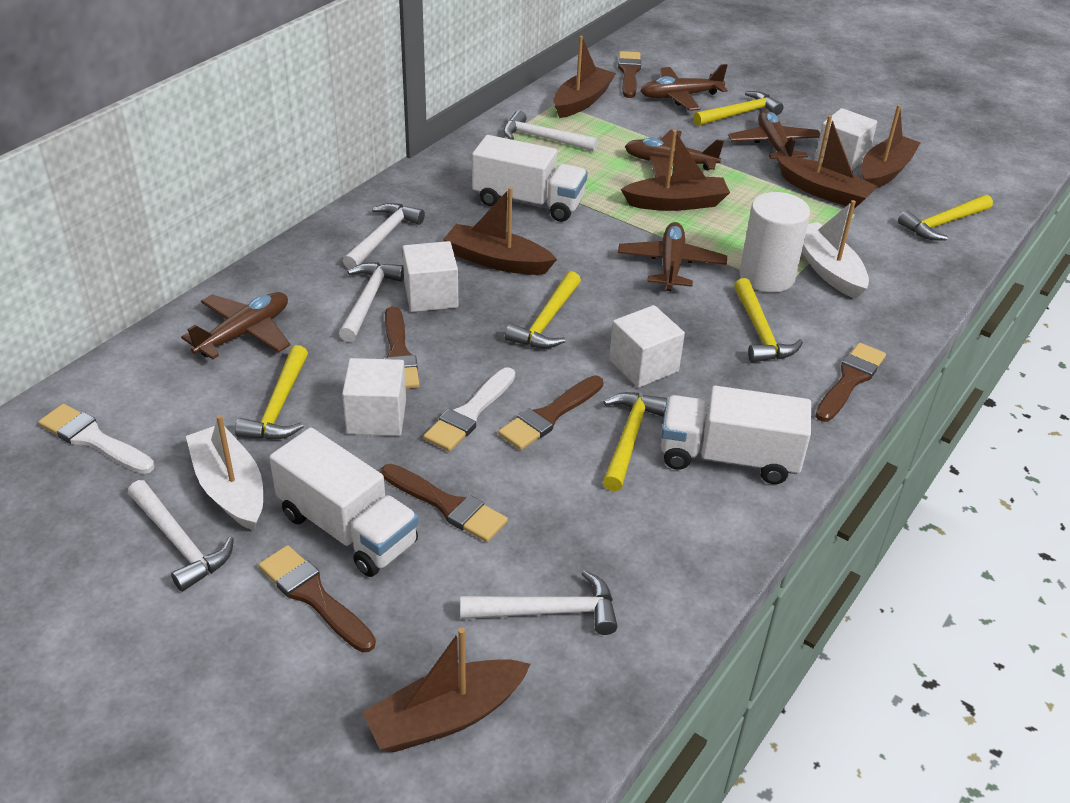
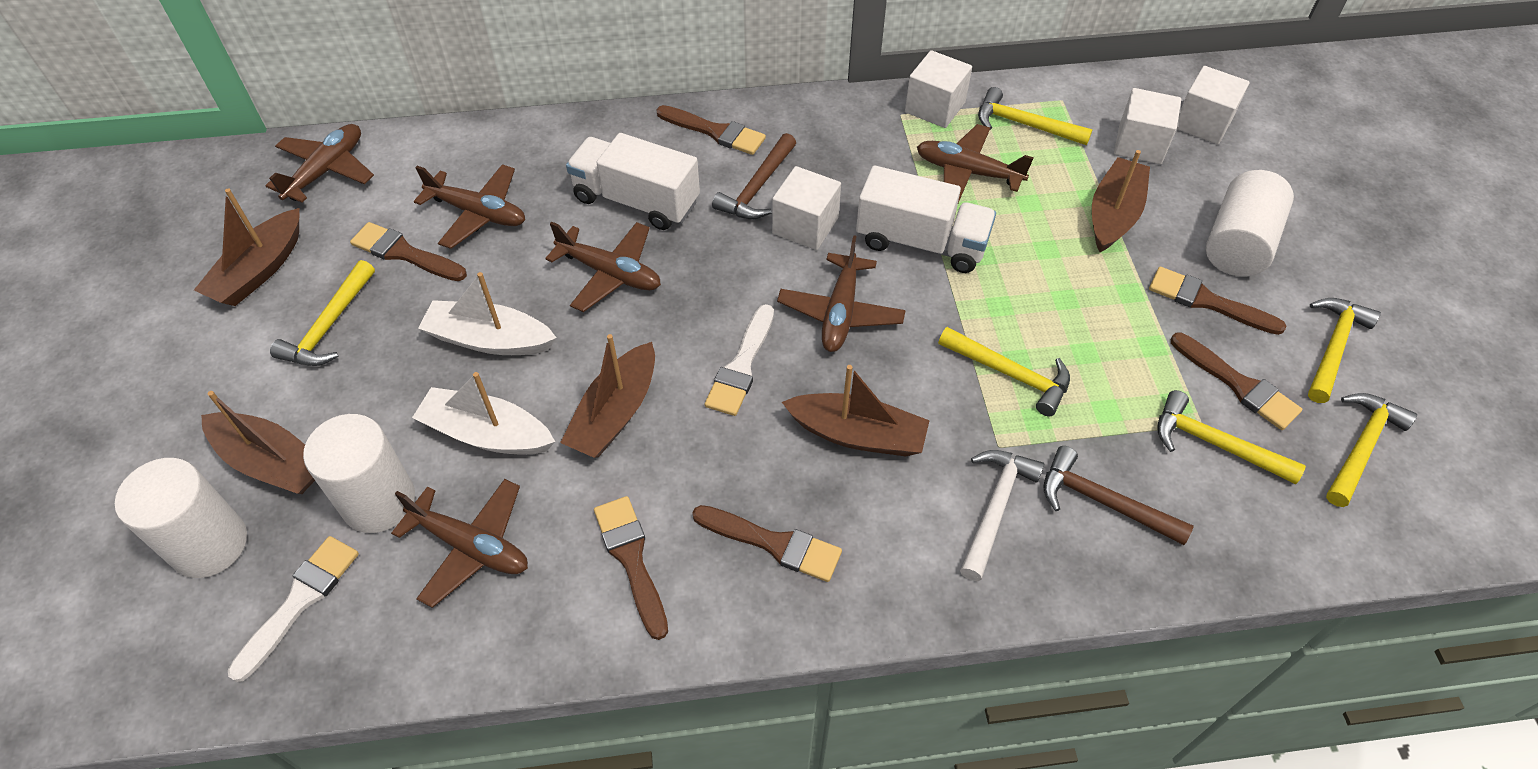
brown boat: 6 -> 5
brown hammer: 0 -> 2
brown plane: 5 -> 6
white cylinder: 1 -> 3
white hammer: 5 -> 1
white truck: 3 -> 2

